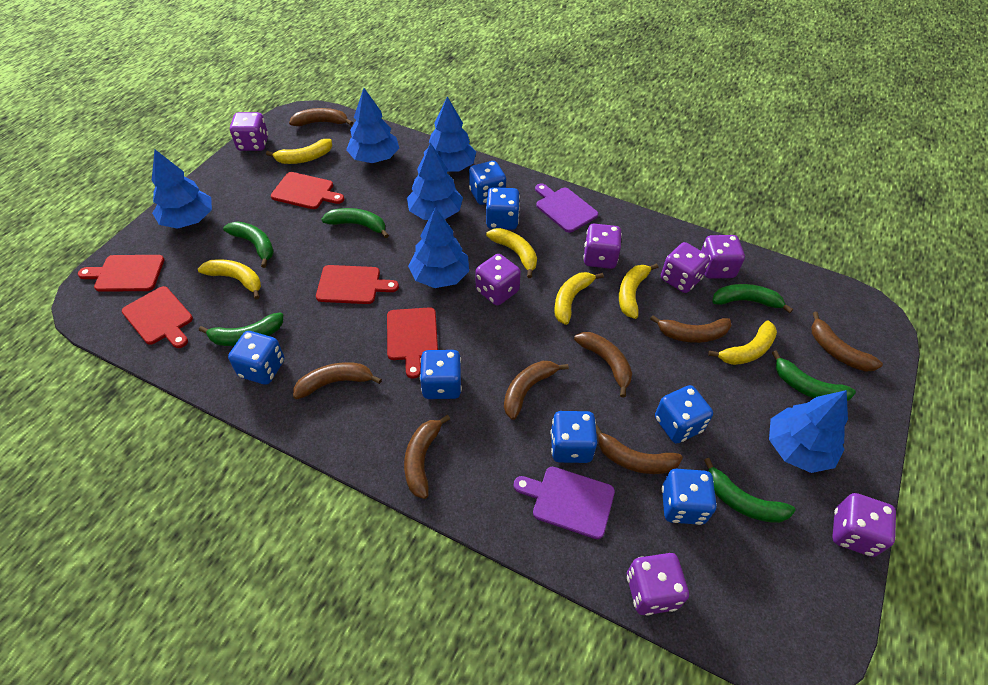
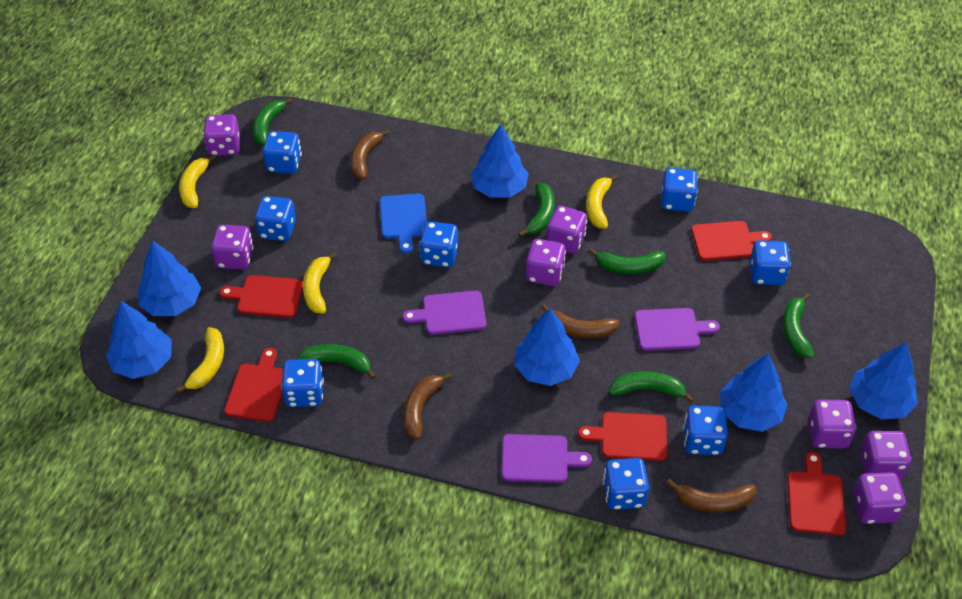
blue cutting board: 0 -> 1
blue dice: 7 -> 8
brown banana: 8 -> 4
purple cutting board: 2 -> 3
yellow banana: 6 -> 4

